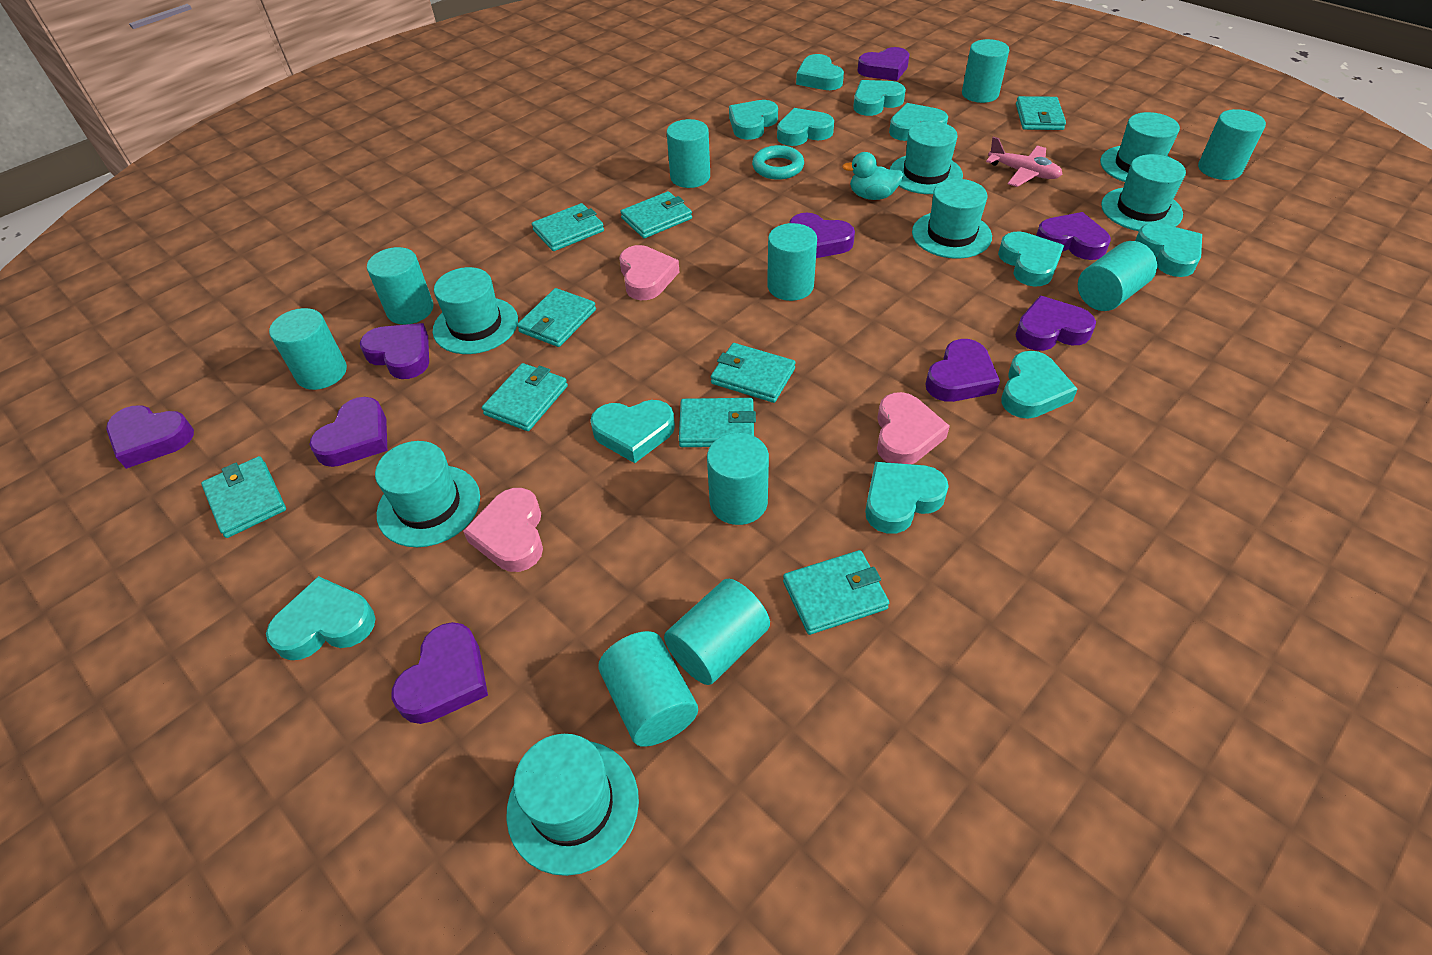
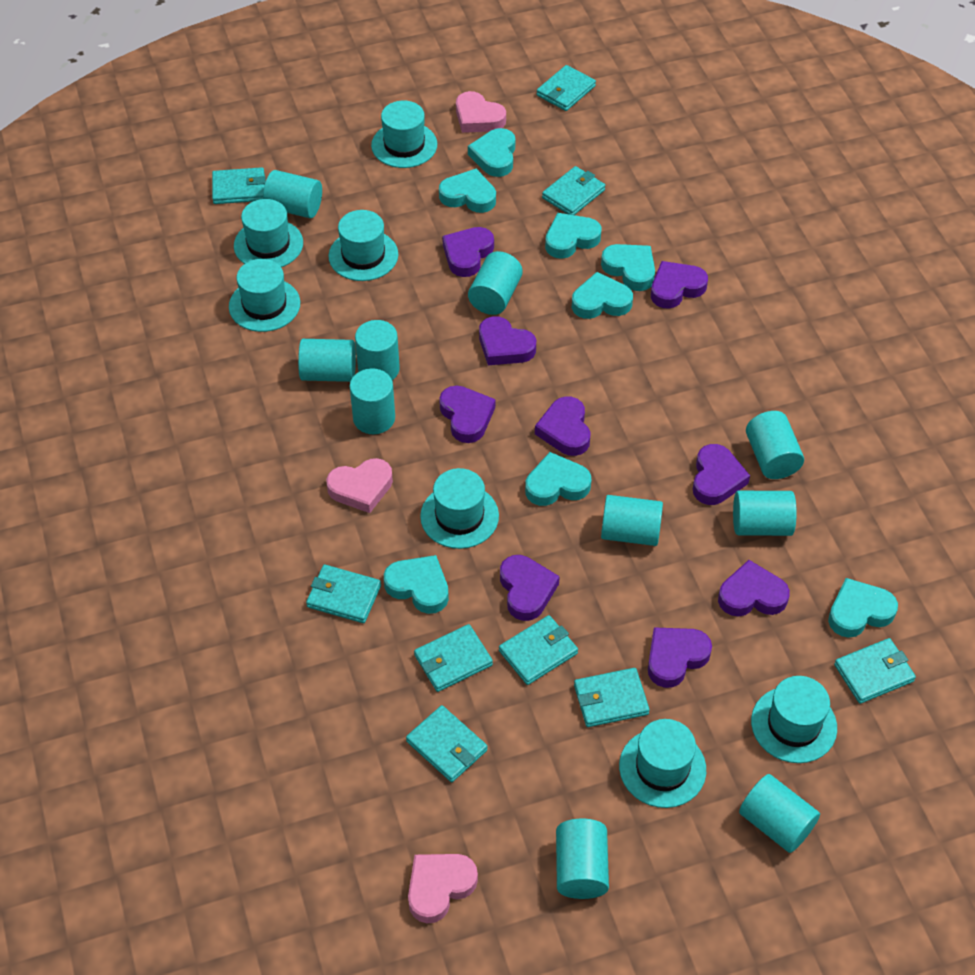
pink plane: 1 -> 0
turquoise duck: 1 -> 0
turquoise heart: 11 -> 8
turquoise ring: 1 -> 0

